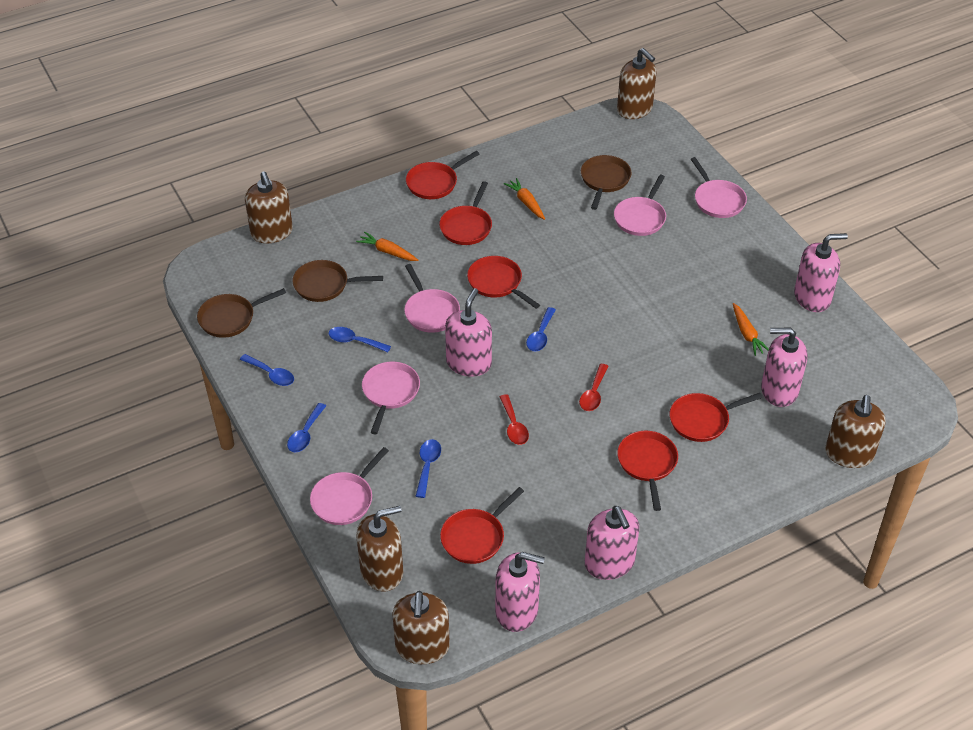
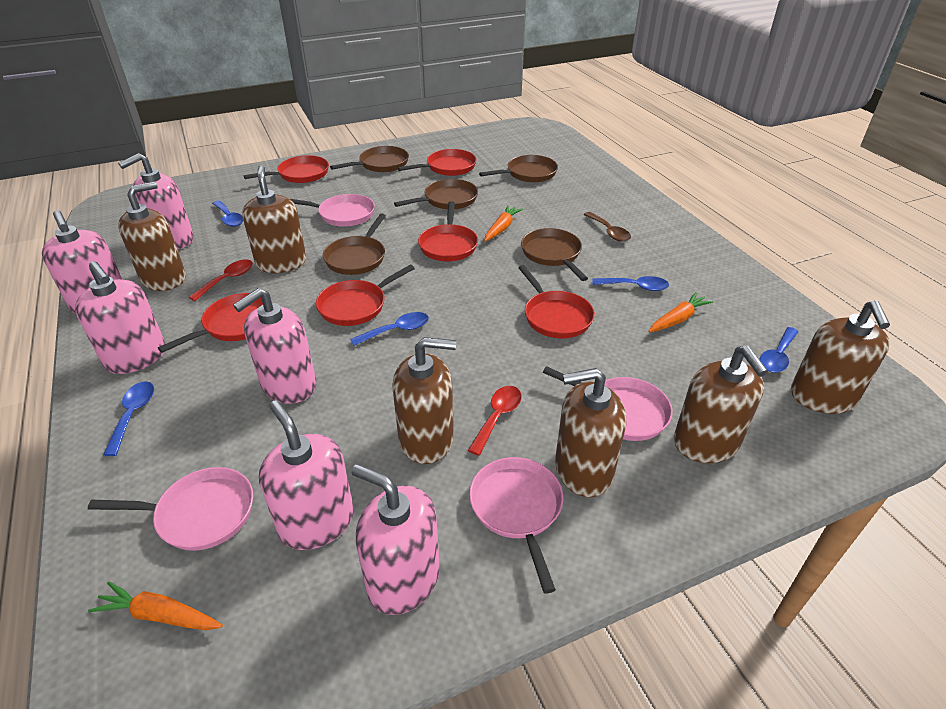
brown pan: 3 -> 5
brown soap dispenser: 5 -> 6
brown spoon: 0 -> 1
pink pan: 5 -> 4
pink soap dispenser: 5 -> 6

